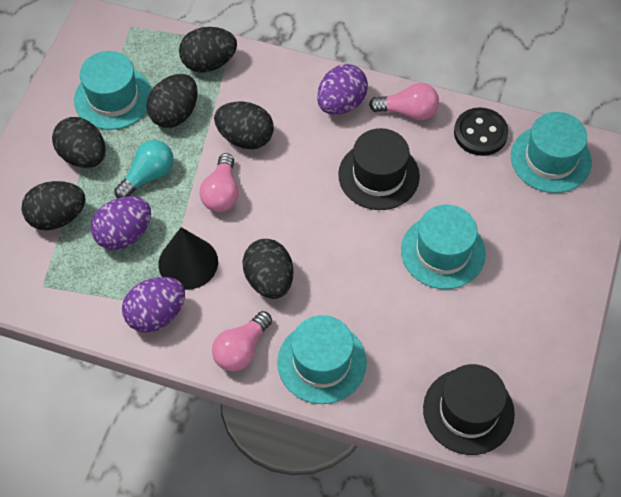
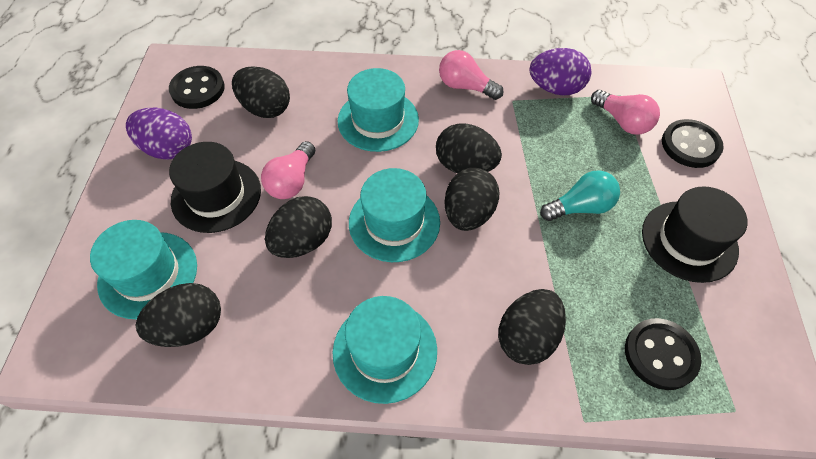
black button: 1 -> 3
black cone: 1 -> 0
purple egg: 3 -> 2

